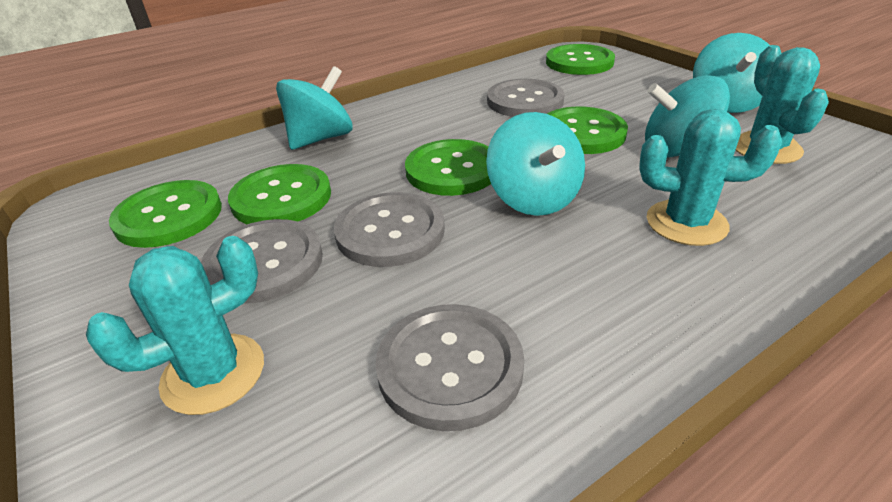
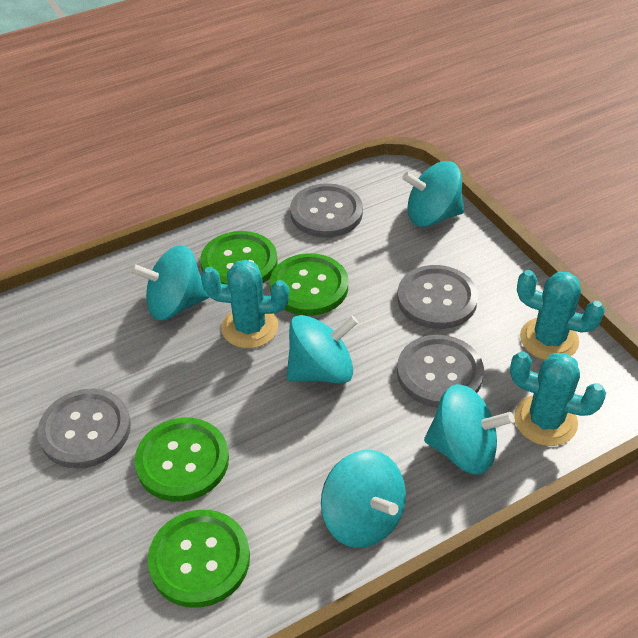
green button: 5 -> 4
turquoise spinning top: 4 -> 5

